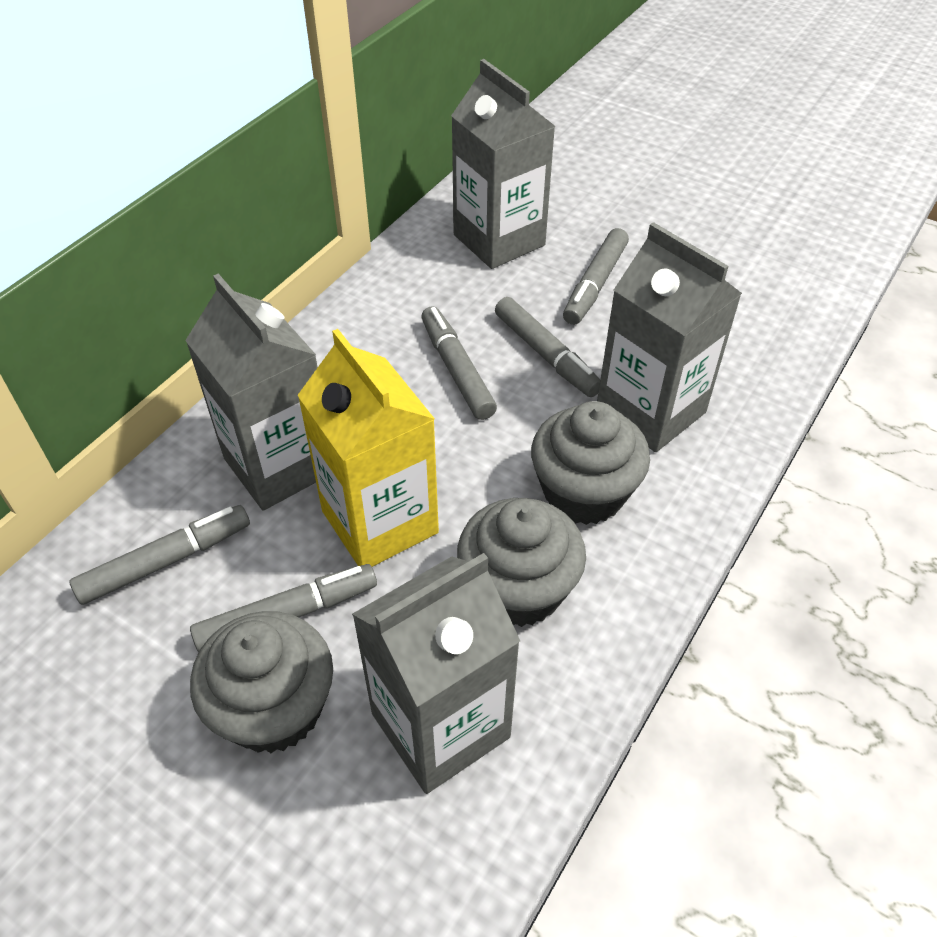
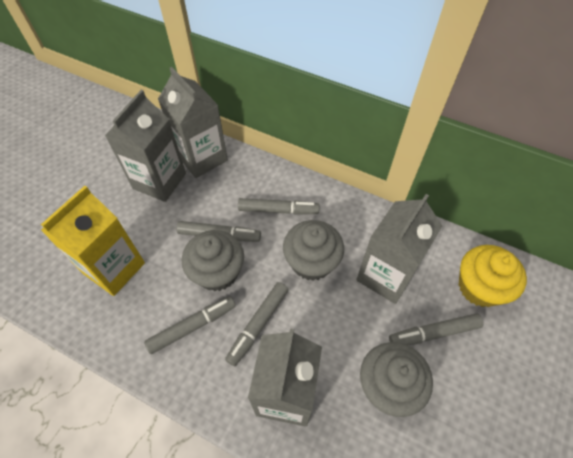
yellow cupcake: 0 -> 1

